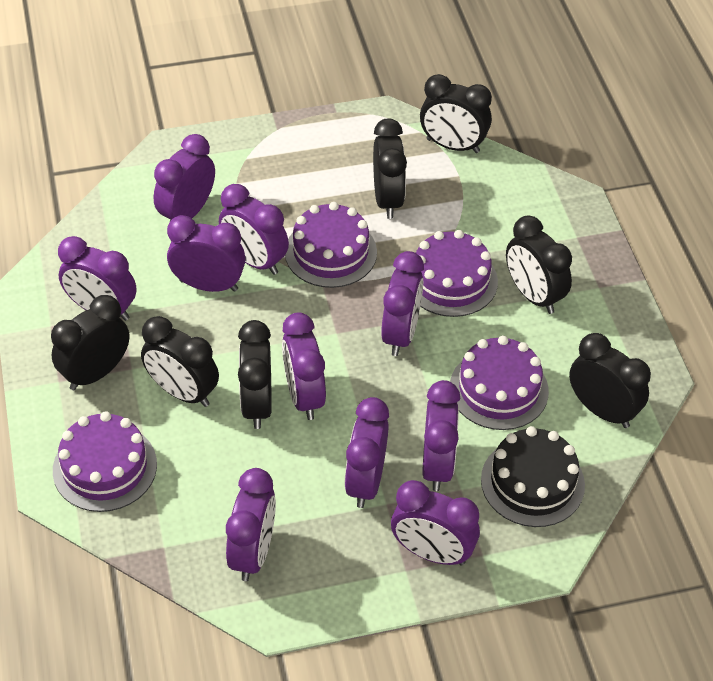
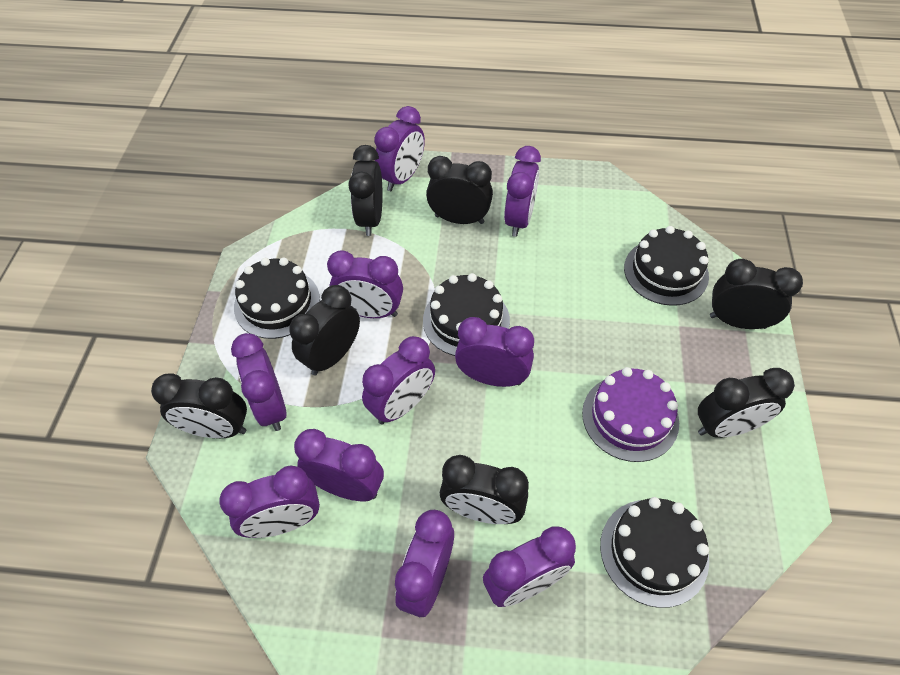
black cake: 1 -> 4
purple cake: 4 -> 1

